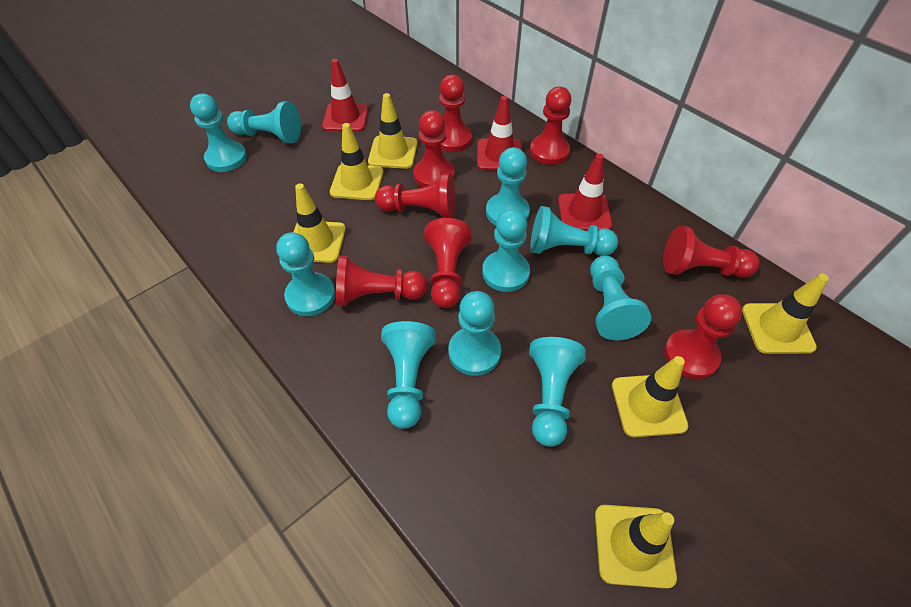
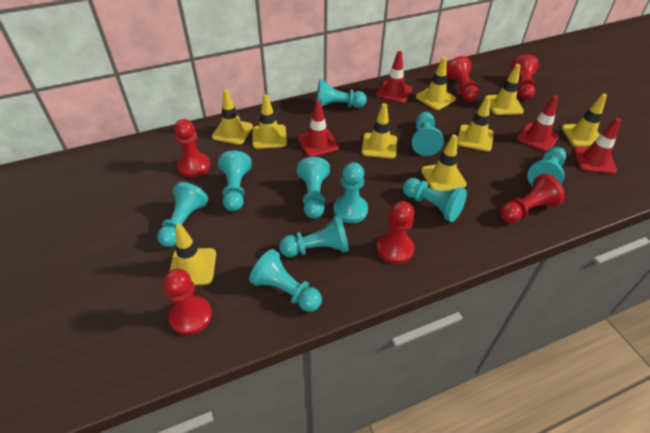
red pawn: 8 -> 6
red traffic cone: 3 -> 4
yellow traffic cone: 6 -> 9

